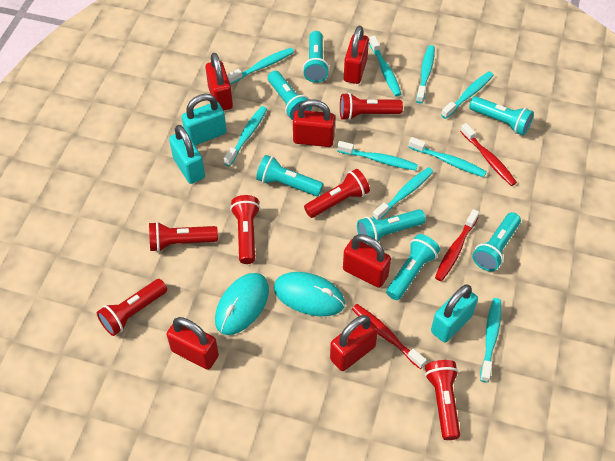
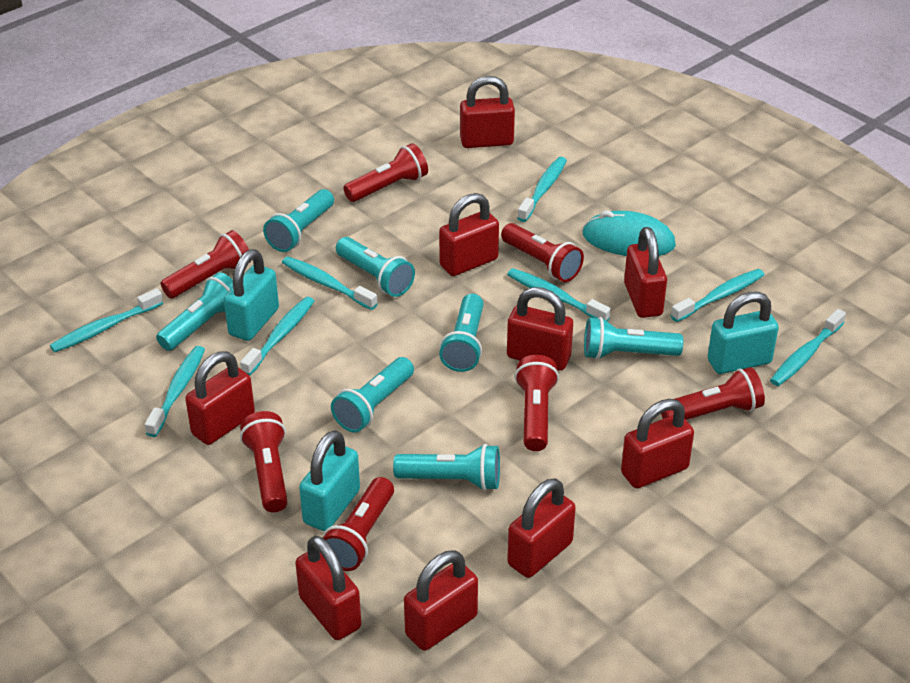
red flashlight: 6 -> 7
red padlock: 6 -> 9
red toothbrush: 3 -> 0
turquoise mouse: 2 -> 1
turquoise toothbrush: 9 -> 8

